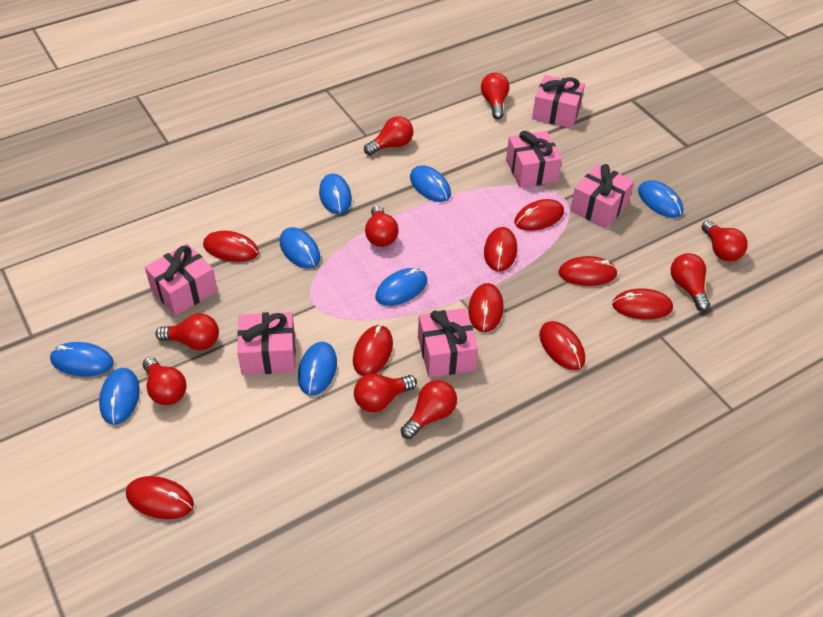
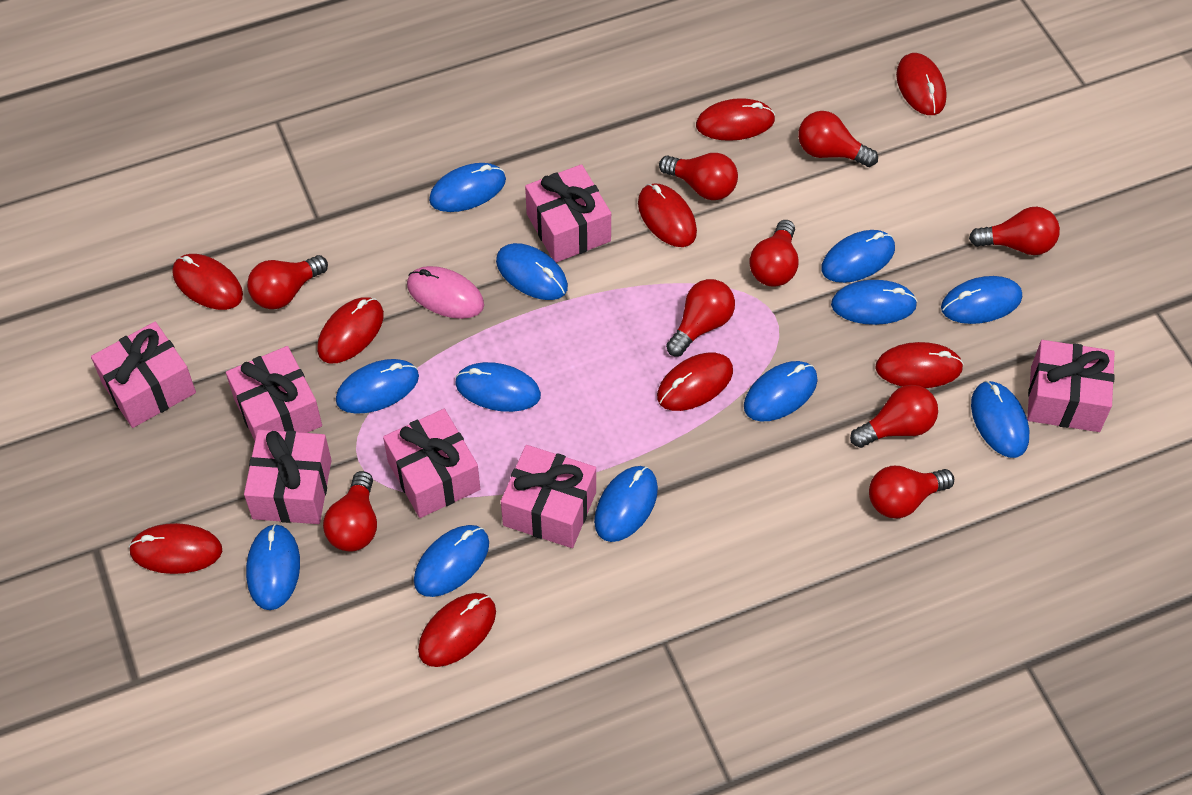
blue mouse: 8 -> 12
pink gift: 6 -> 7
pink mouse: 0 -> 1

